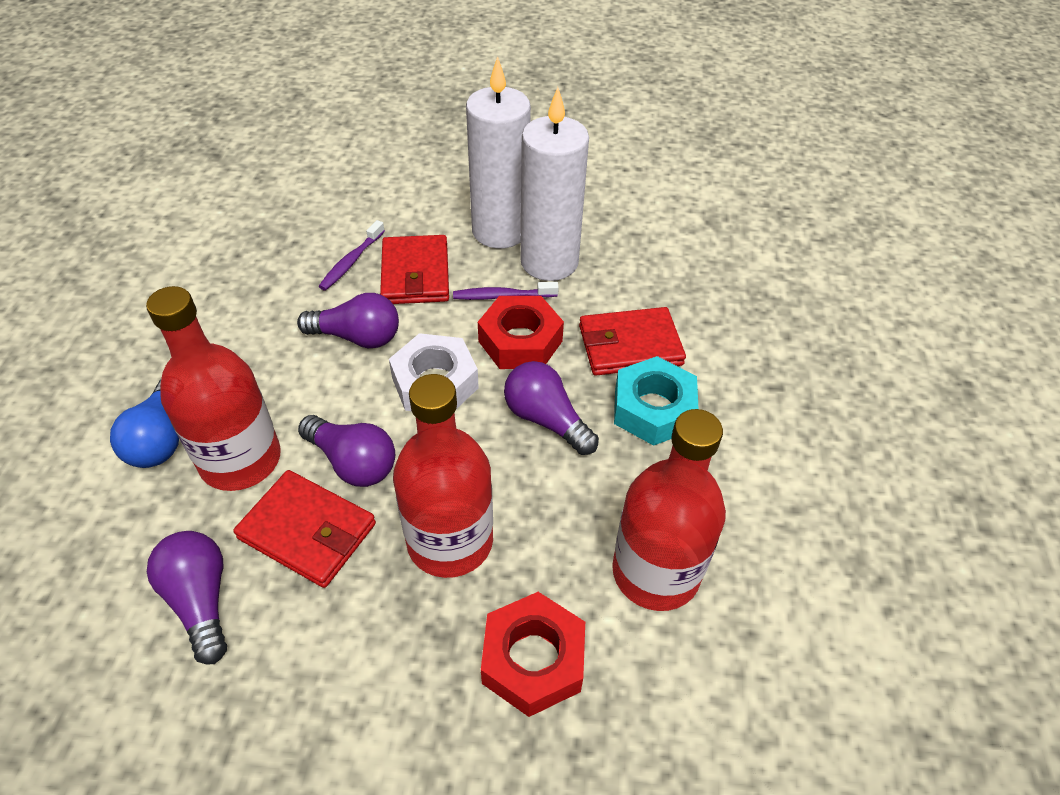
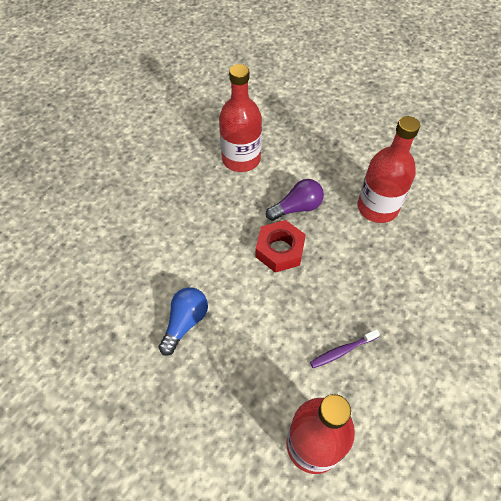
purple light bulb: 4 -> 1
purple toothbrush: 2 -> 1
red nut: 2 -> 1
red wallet: 3 -> 0
turquoise nut: 1 -> 0
white candle: 2 -> 0
white nut: 1 -> 0

